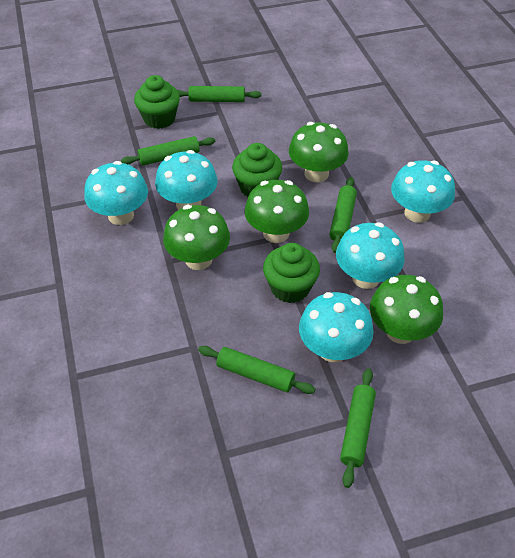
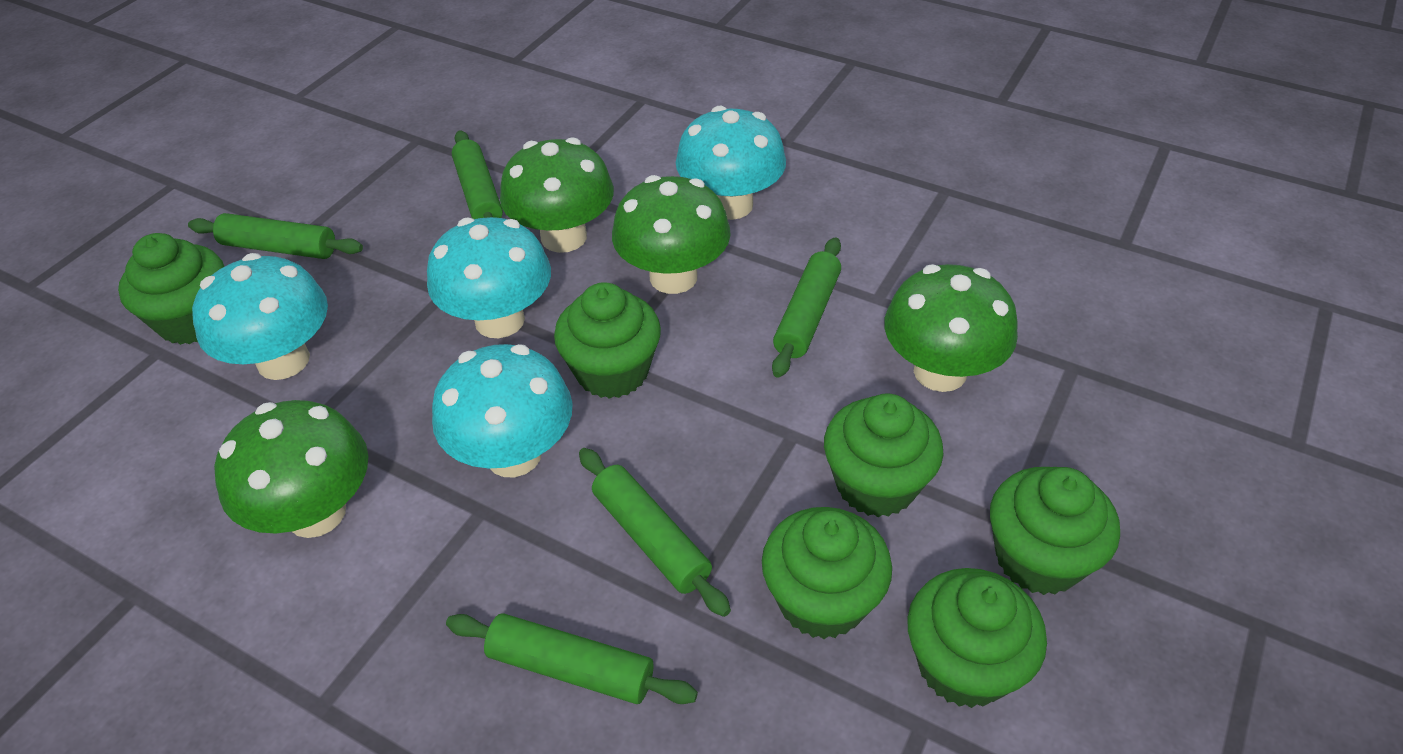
green cupcake: 3 -> 6
turquoise mushroom: 5 -> 4

